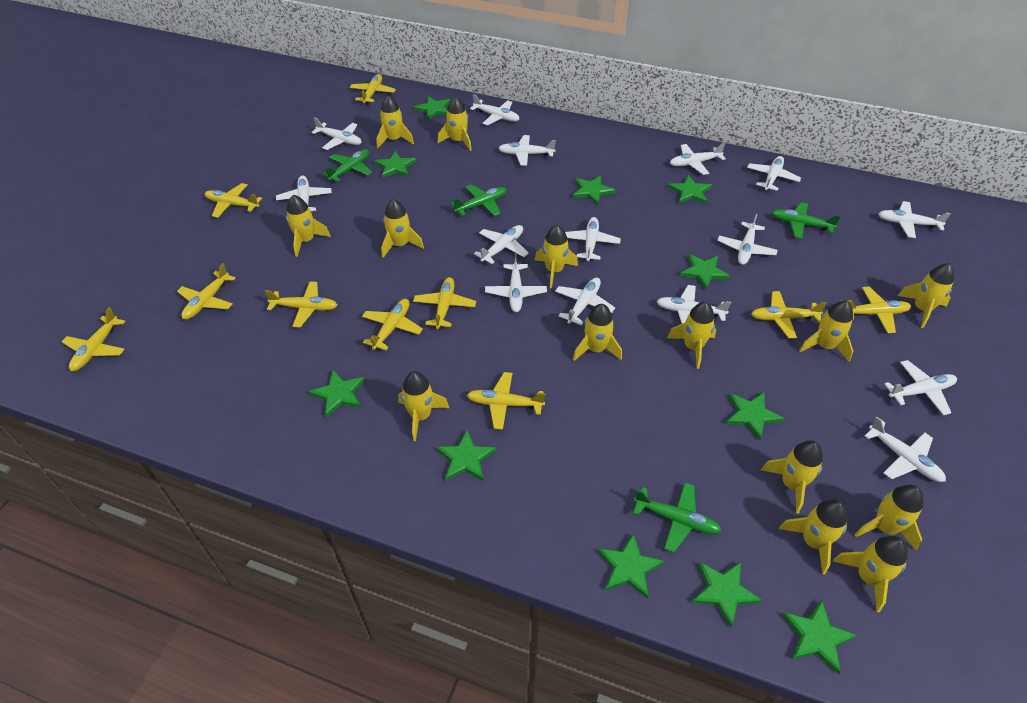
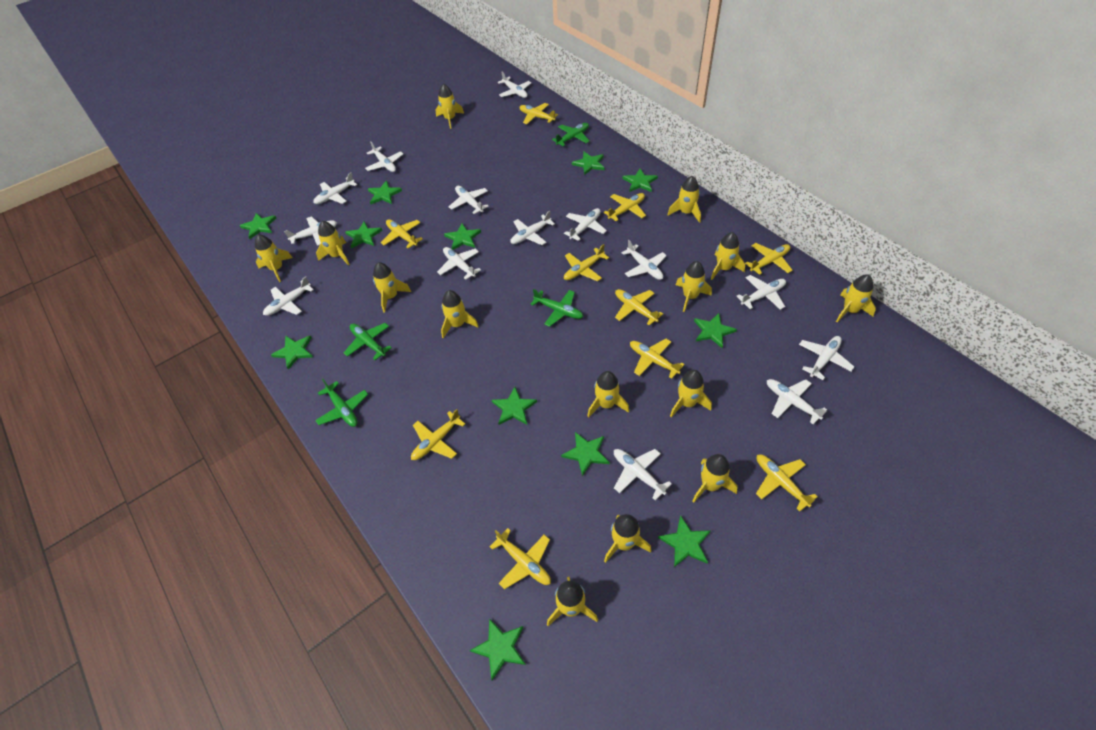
green star: 11 -> 12
white plane: 15 -> 14

